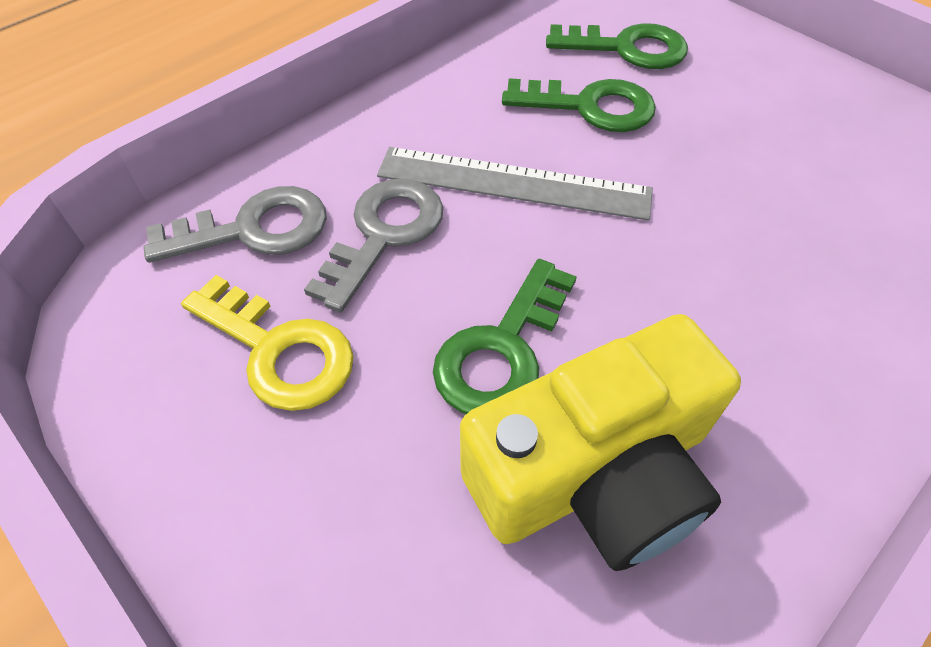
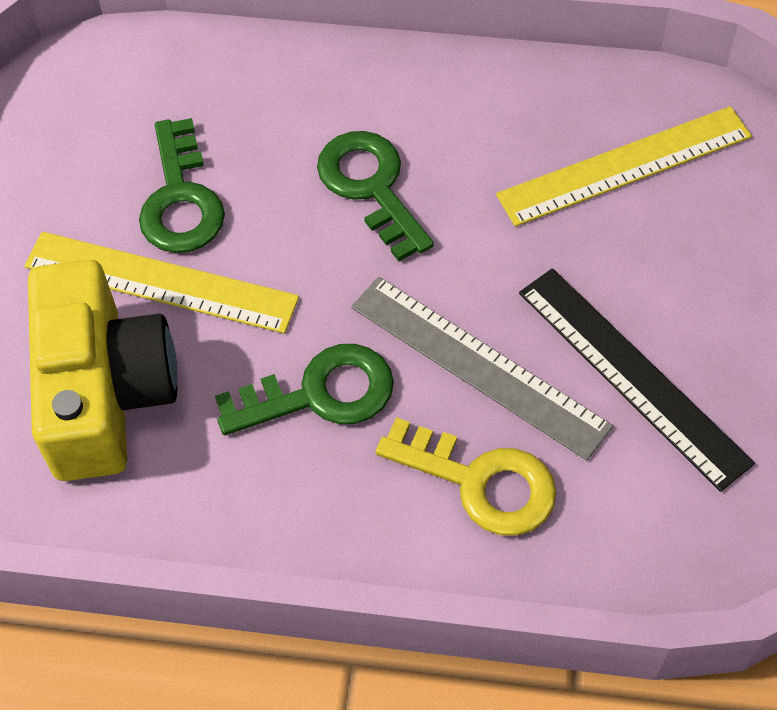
black ruler: 0 -> 1
grey key: 2 -> 0
yellow ruler: 0 -> 2

